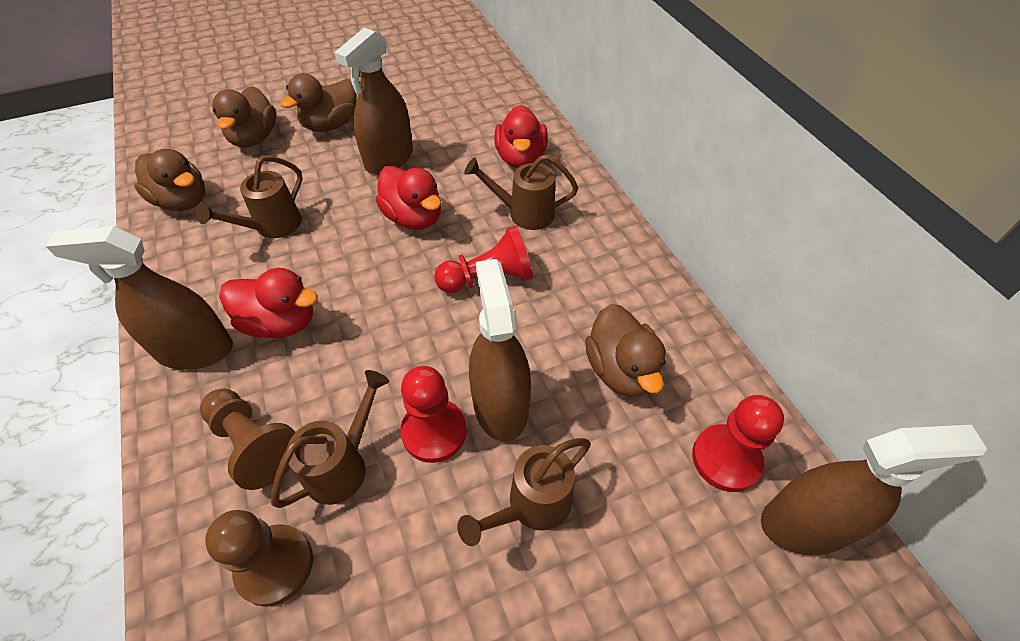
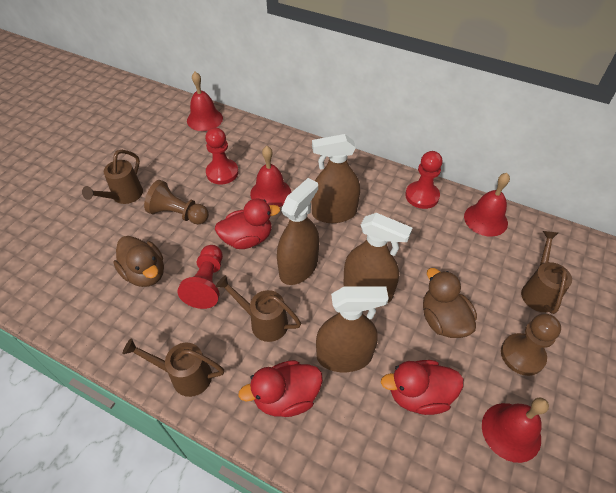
brown duck: 4 -> 2
red bell: 0 -> 4

